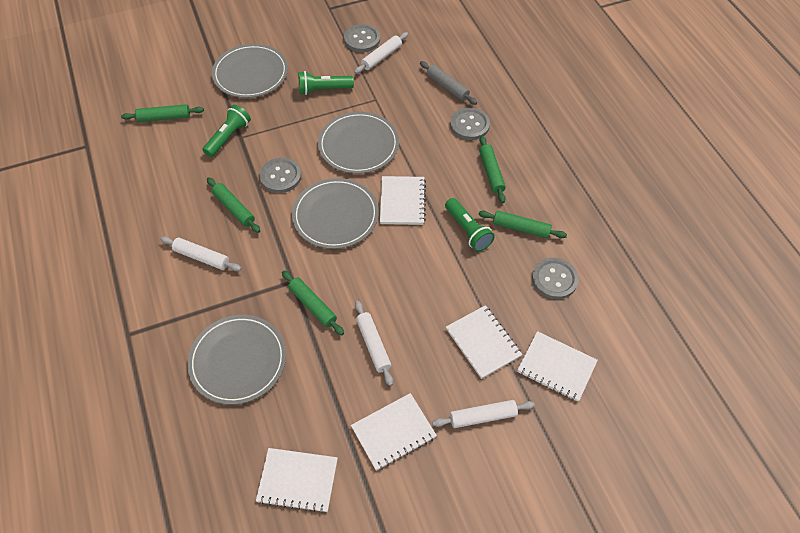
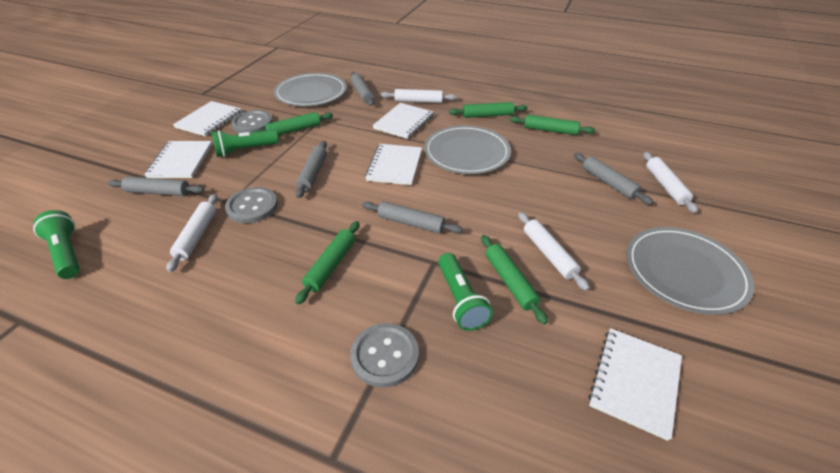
grey button: 4 -> 3
grey plate: 4 -> 3
grey rolling pin: 1 -> 5

